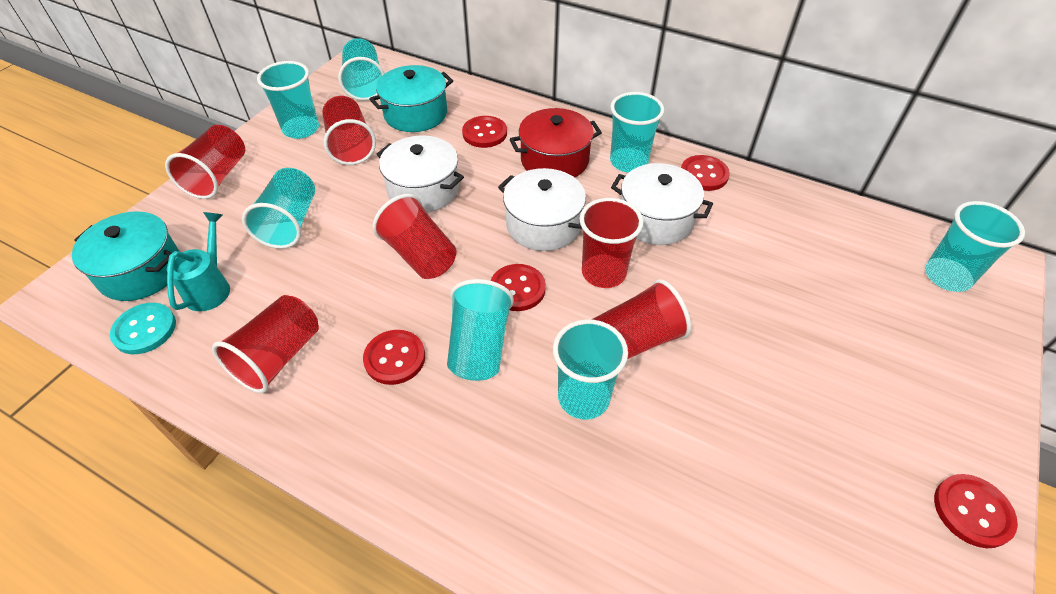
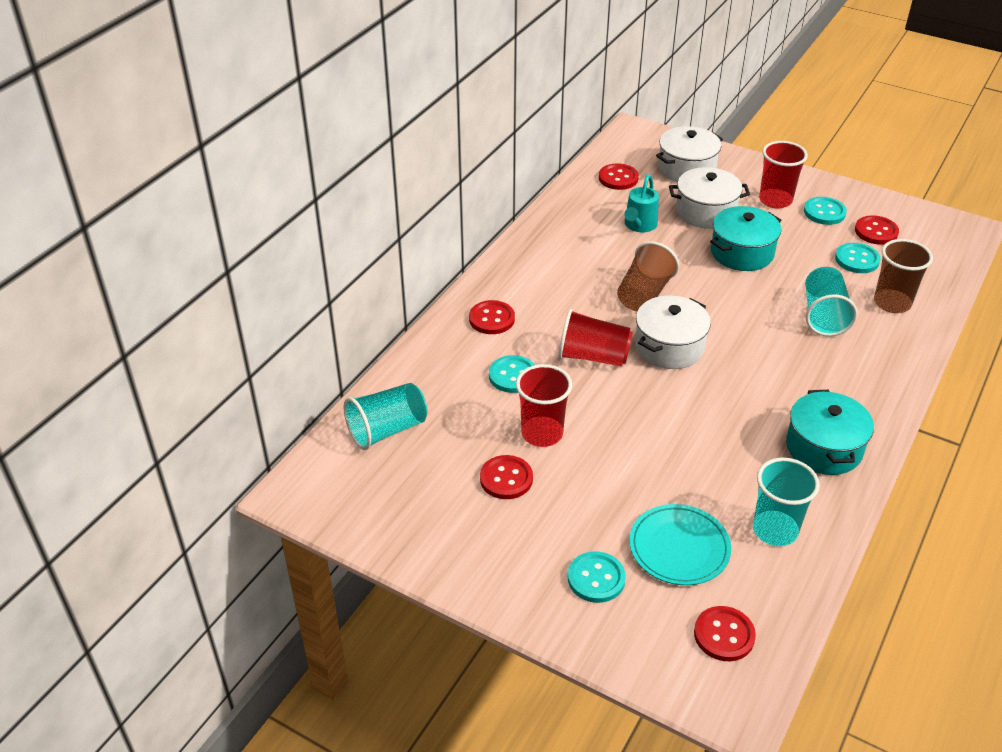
brown cup: 0 -> 2
red cup: 6 -> 3
red pot: 1 -> 0
turquoise button: 1 -> 4
turquoise cup: 7 -> 3
turquoise plate: 0 -> 1

